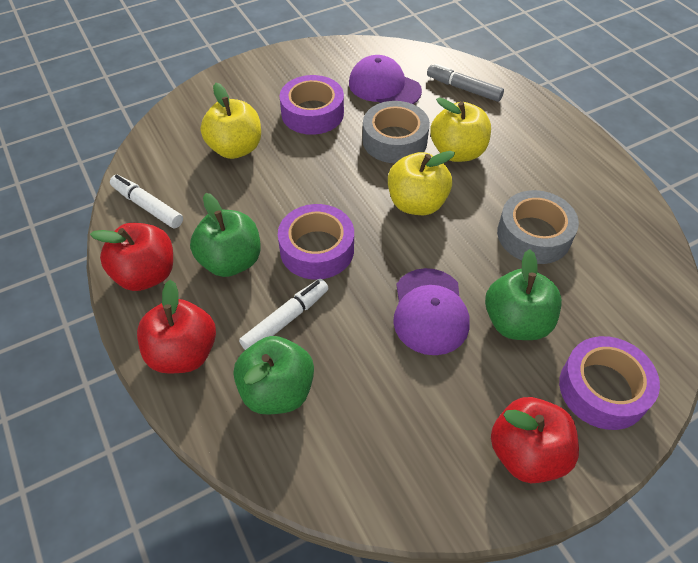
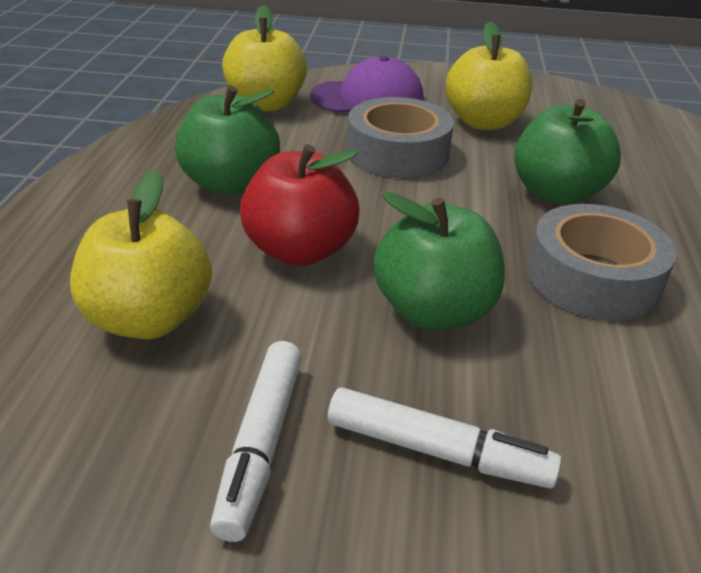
grey marker: 1 -> 0
purple cap: 2 -> 1
purple tape: 3 -> 0
red apple: 3 -> 1

